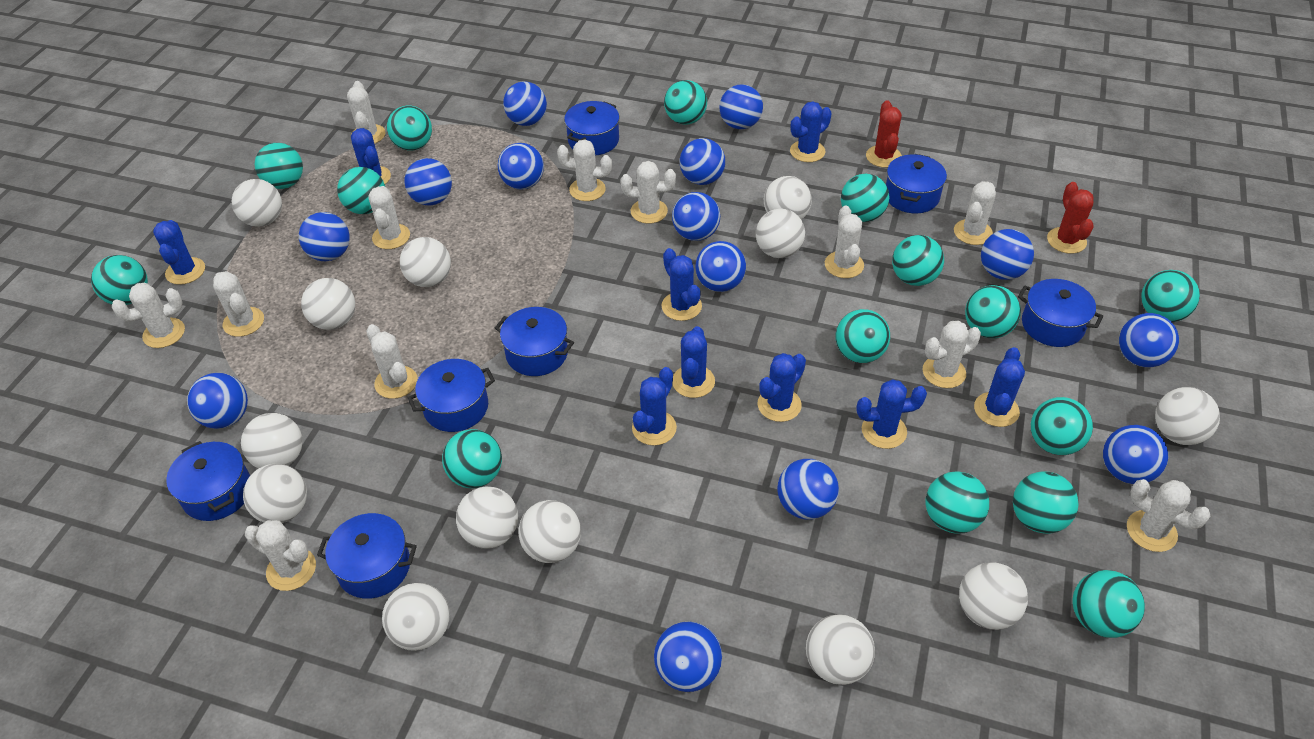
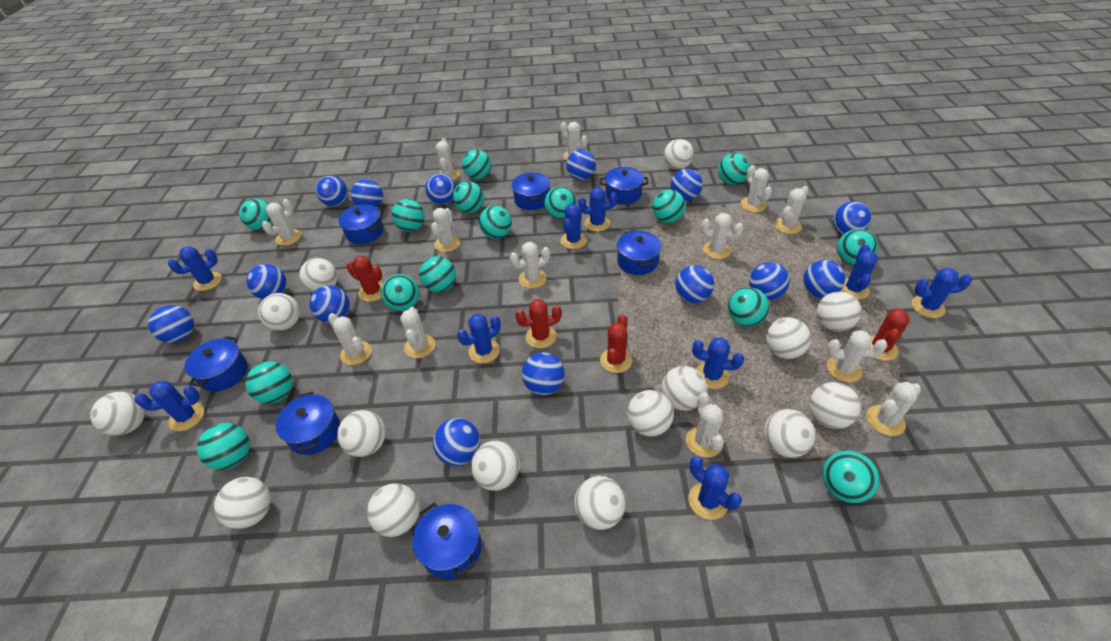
red cactus: 2 -> 4
white ball: 13 -> 15
white cactus: 12 -> 13

